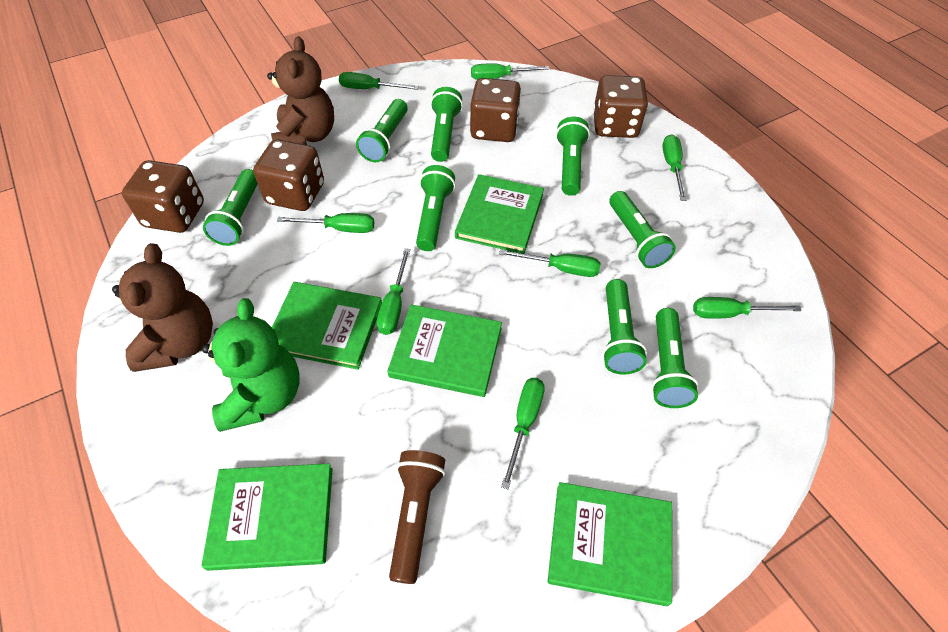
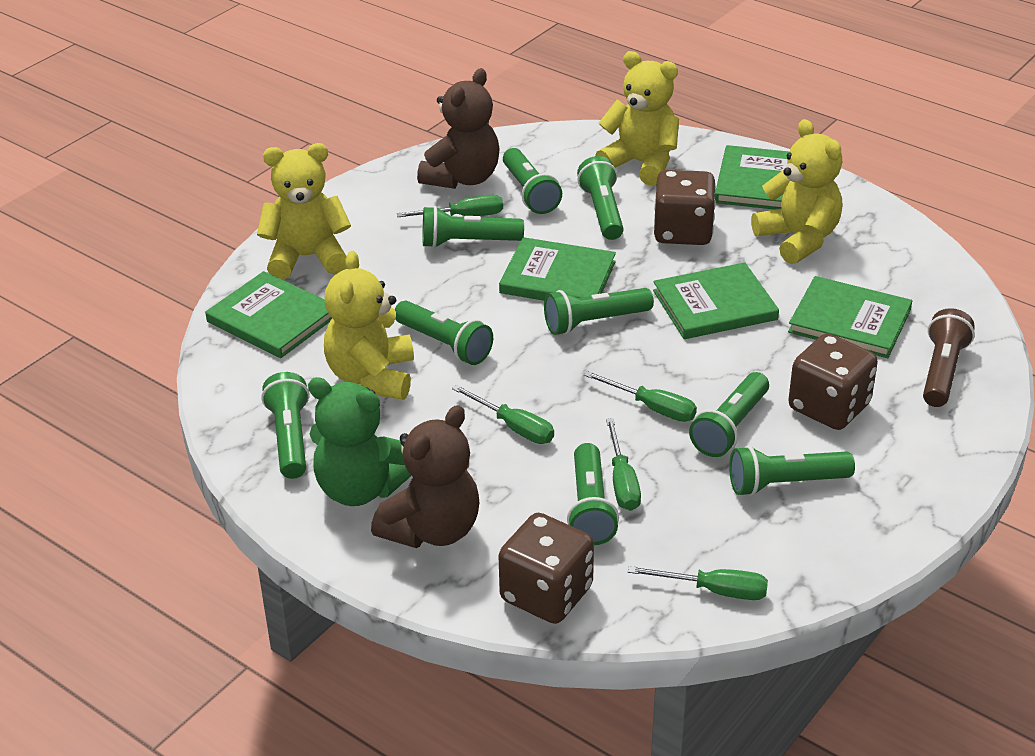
brown dice: 4 -> 3
green flashlight: 8 -> 9
green screwdriver: 8 -> 5
yellow teddy bear: 0 -> 4

